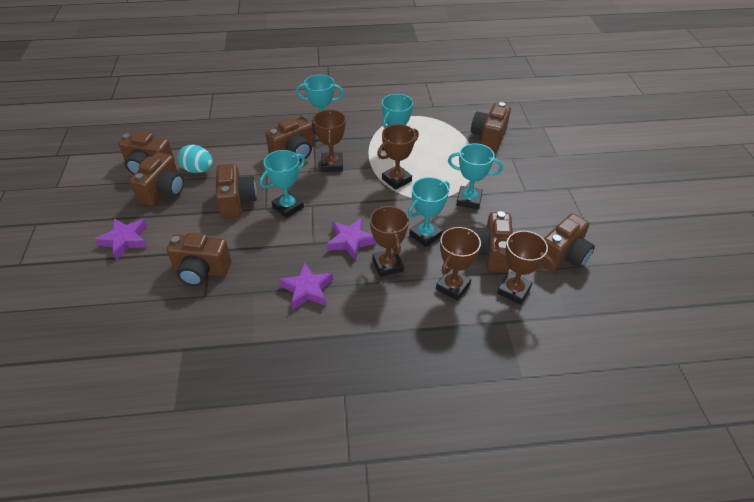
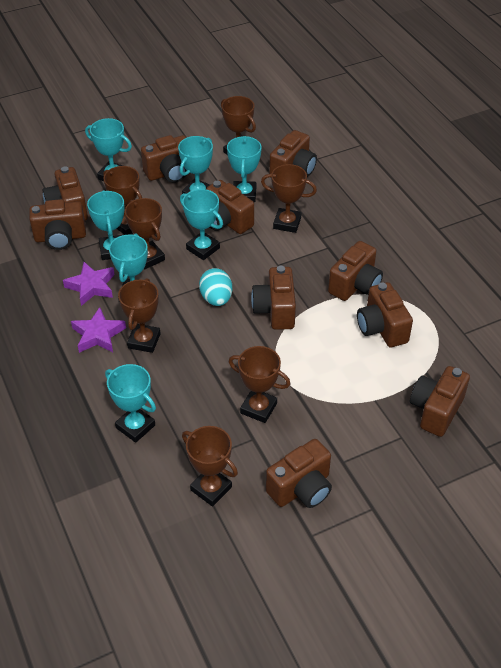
brown camera: 8 -> 10
brown trophy: 5 -> 7
purple star: 3 -> 2
turquoise trophy: 5 -> 7

